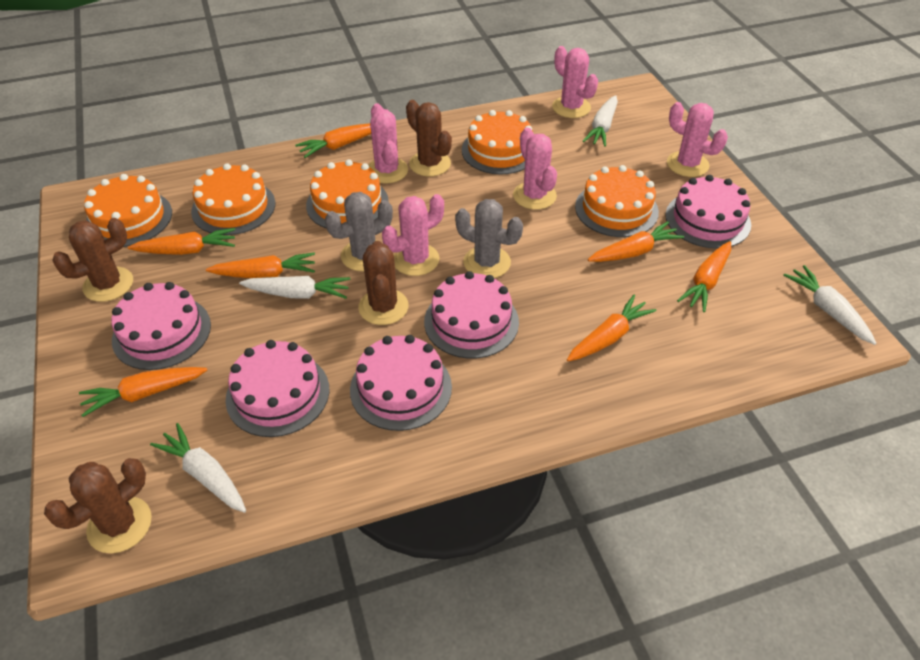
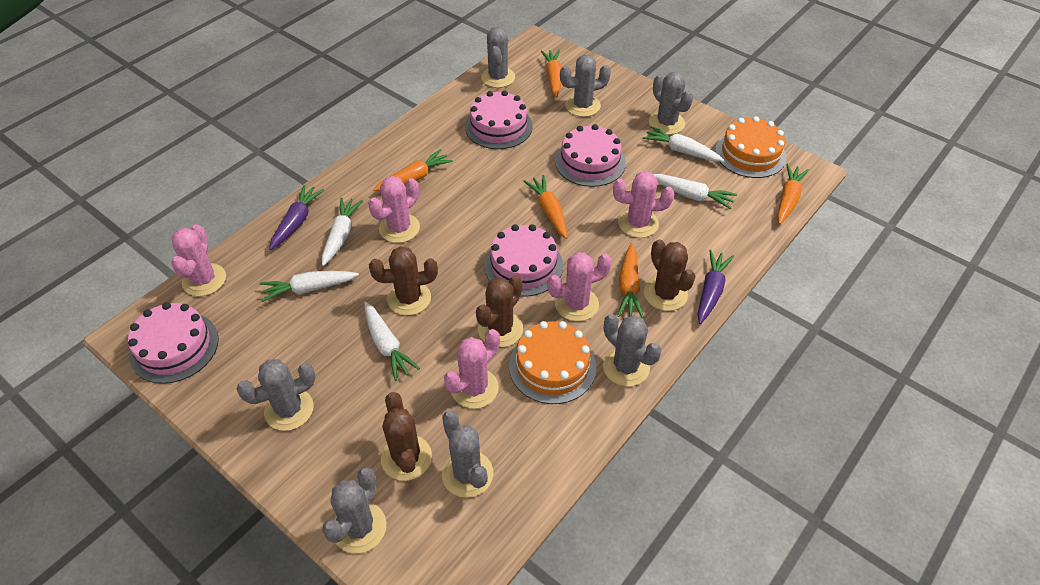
grey cactus: 2 -> 7
orange cake: 5 -> 2
orange carrot: 7 -> 5
pink cake: 5 -> 4
purple carrot: 0 -> 2
white carrot: 4 -> 5

